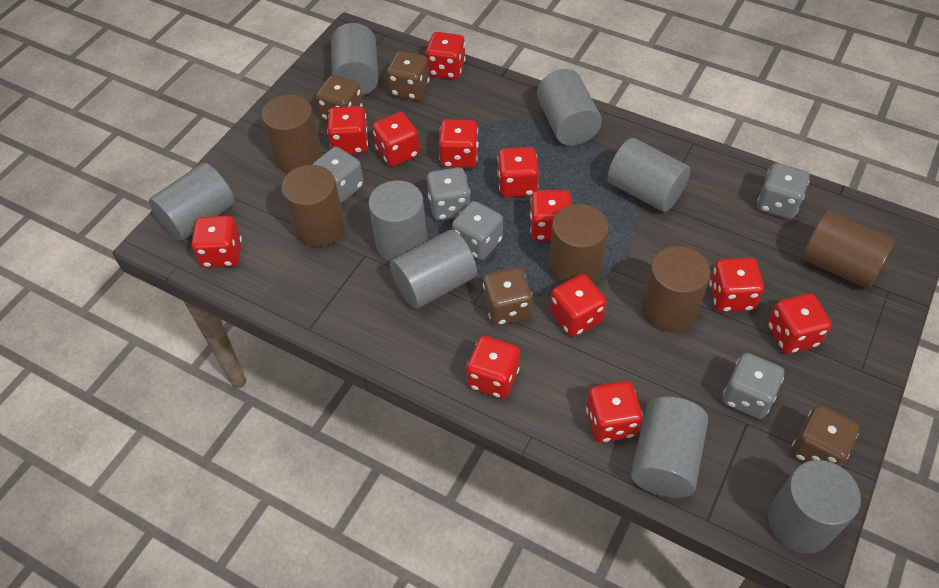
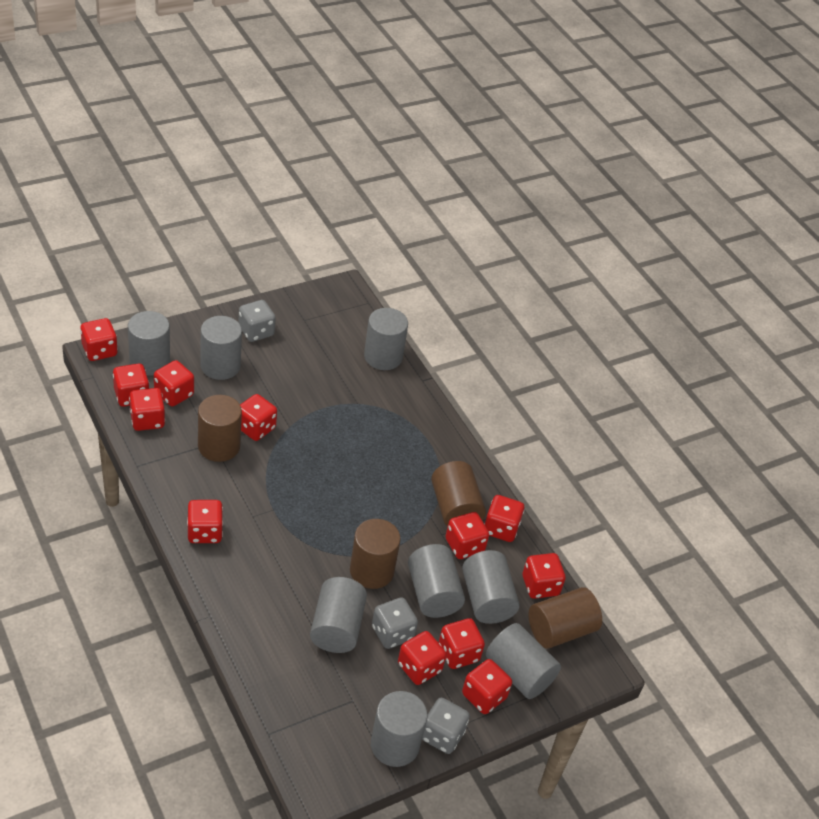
brown cylinder: 5 -> 4
brown dice: 4 -> 0
grey dice: 5 -> 3

